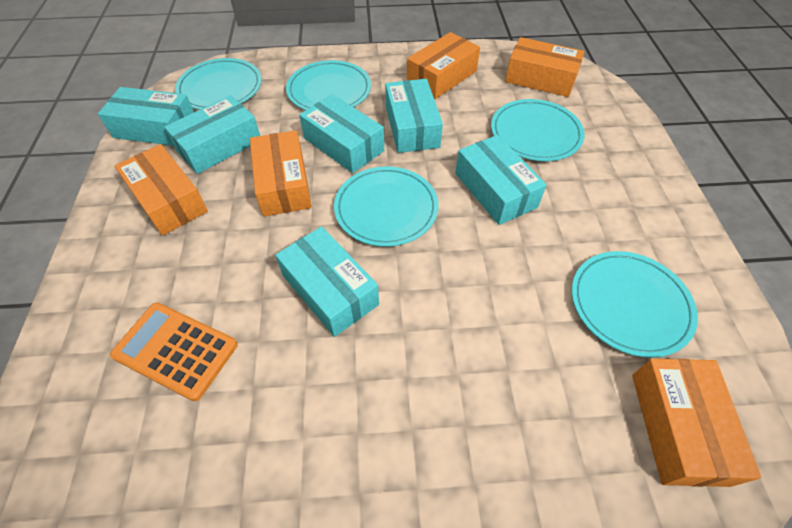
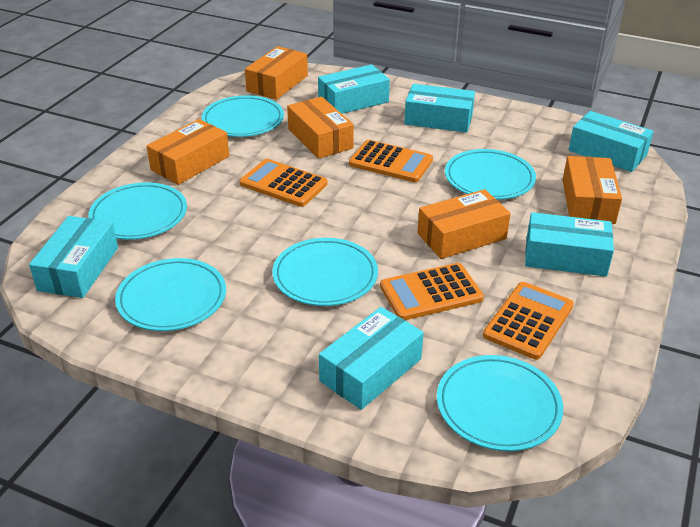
orange calculator: 1 -> 4
turquoise plate: 5 -> 6

